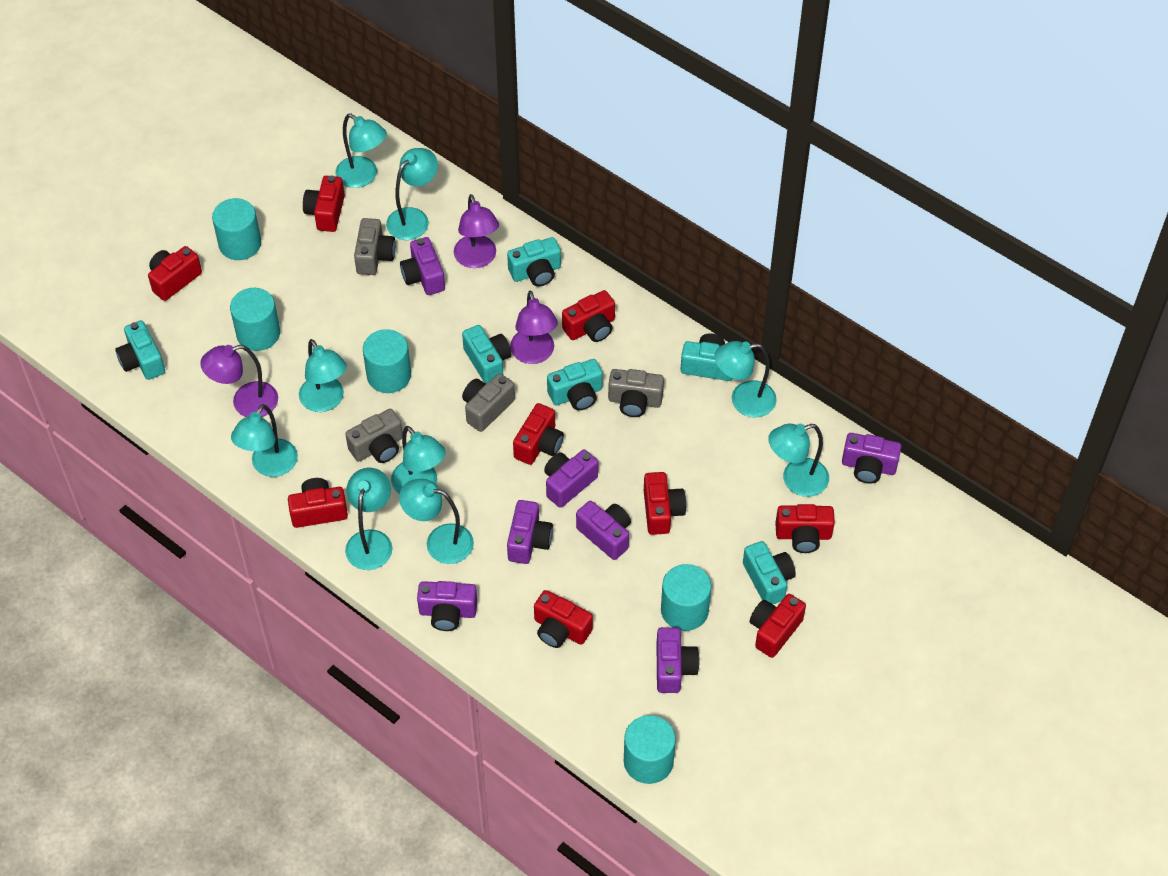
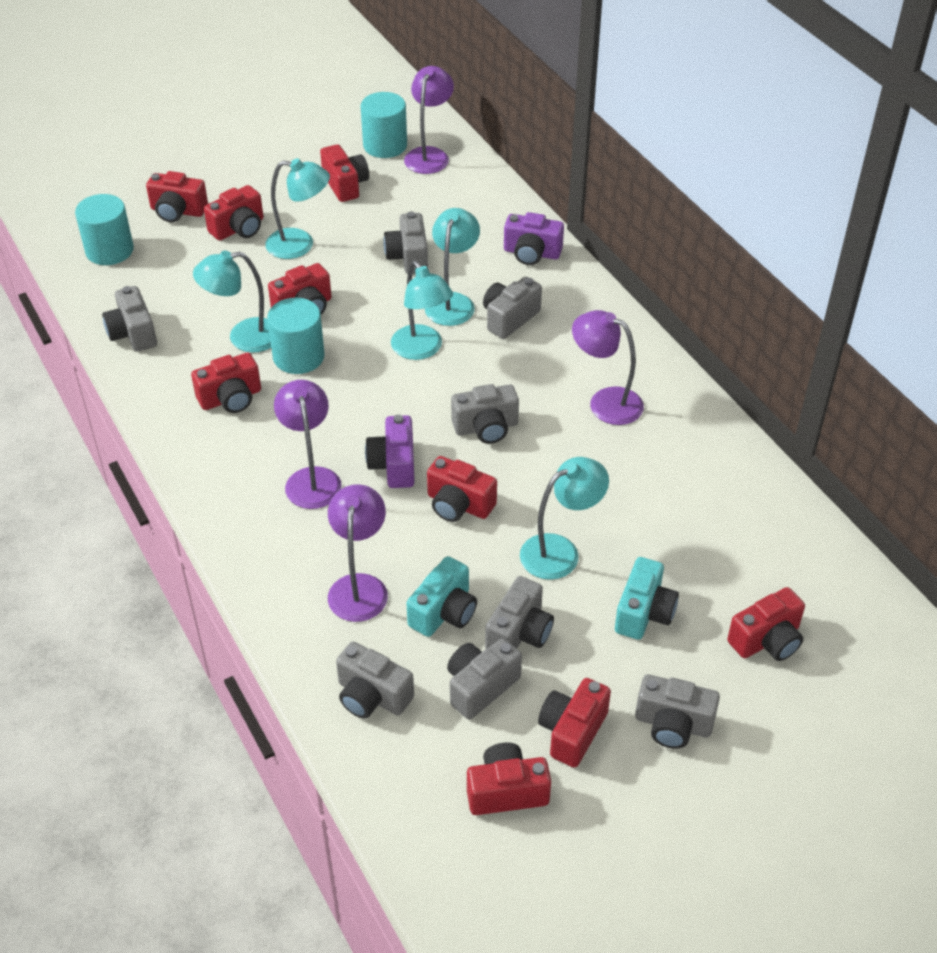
grey camera: 4 -> 8
purple camera: 7 -> 2
purple lamp: 3 -> 4
turquoise camera: 6 -> 2
turquoise cylinder: 5 -> 3
turquoise lamp: 9 -> 5

